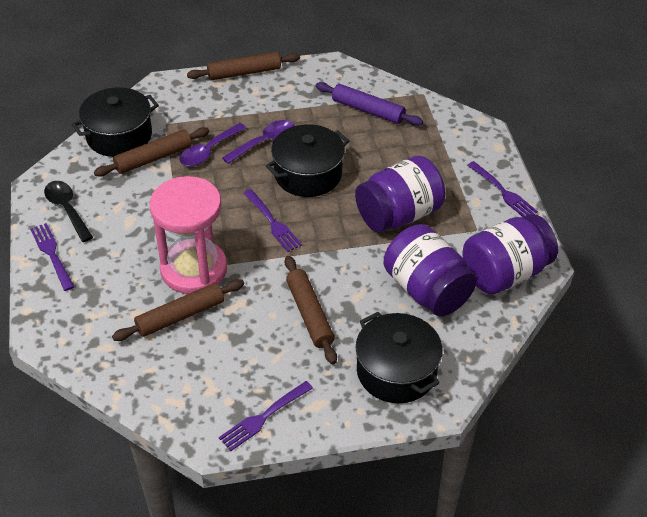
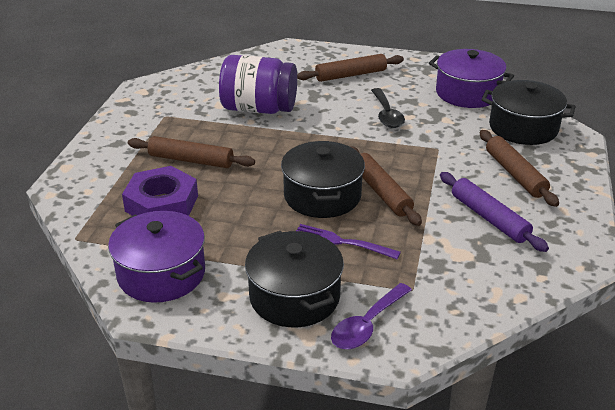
pink hourglass: 1 -> 0
purple fork: 4 -> 1
purple jar: 3 -> 1
purple nut: 0 -> 1
purple pot: 0 -> 2
purple spoon: 2 -> 1

